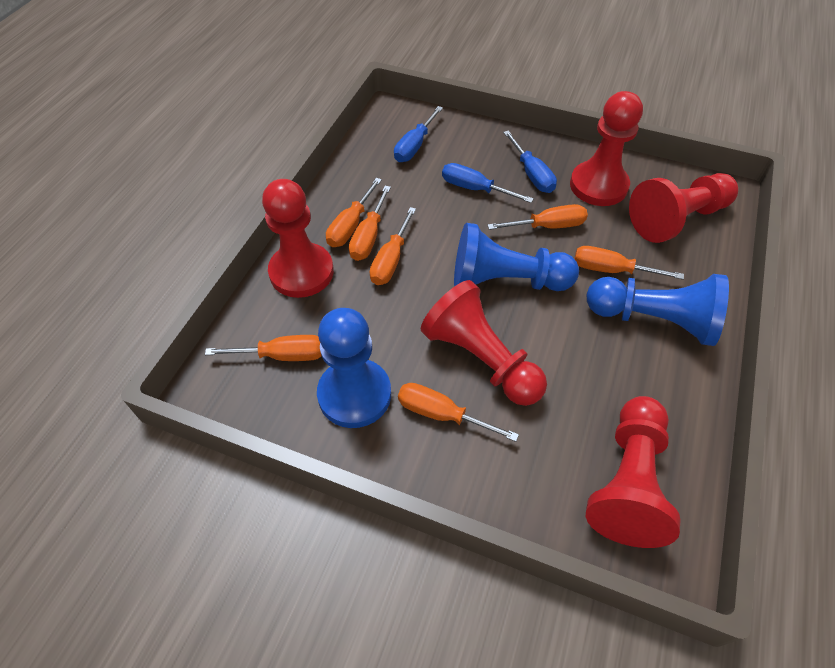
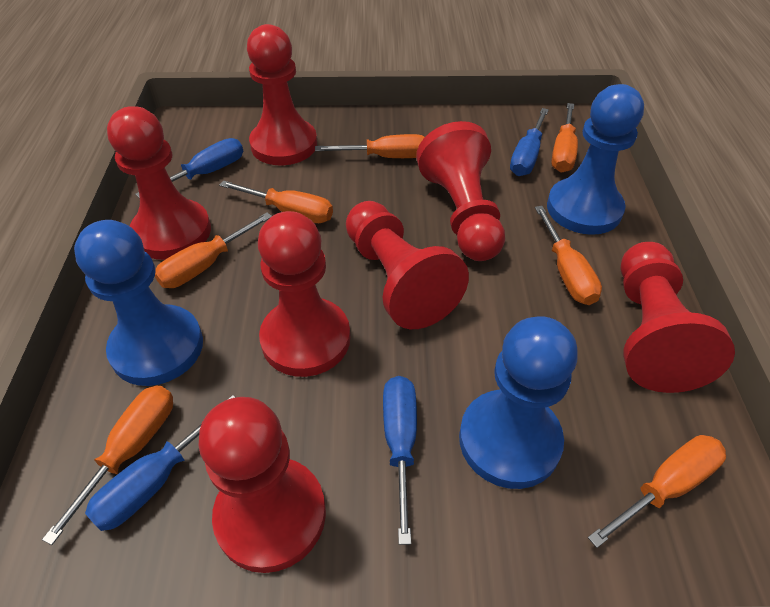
blue screwdriver: 3 -> 4
red pawn: 5 -> 7

